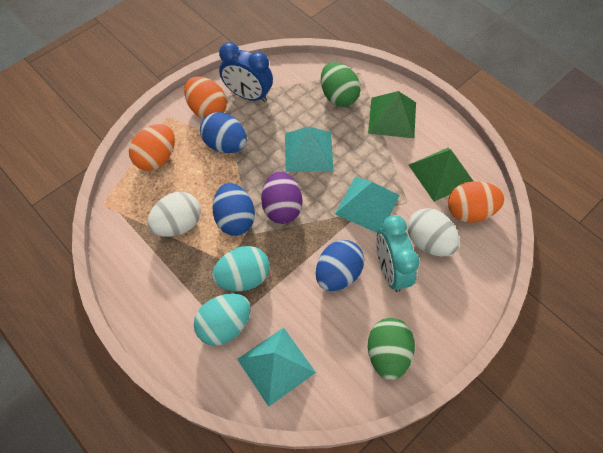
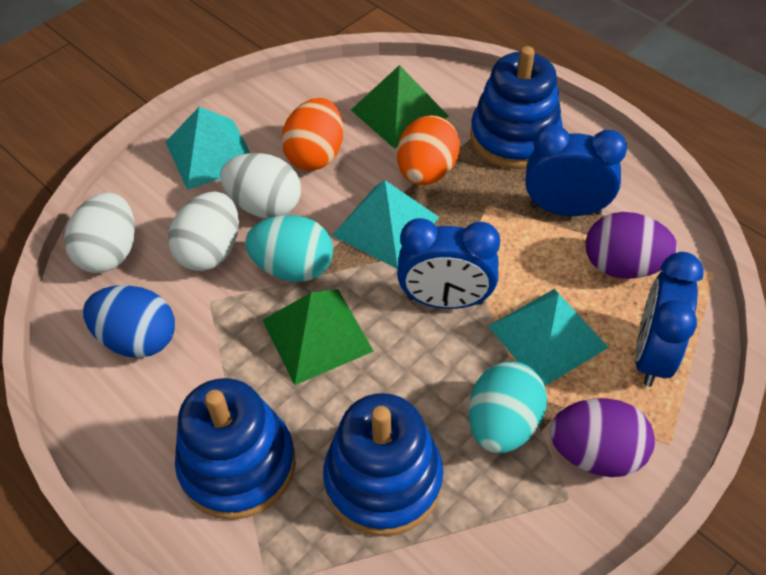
blue clock: 1 -> 3
blue egg: 3 -> 1
blue stacking toy: 0 -> 3
green egg: 2 -> 0
orange egg: 3 -> 2
purple egg: 1 -> 2
turquoise clock: 1 -> 0
white egg: 2 -> 3

